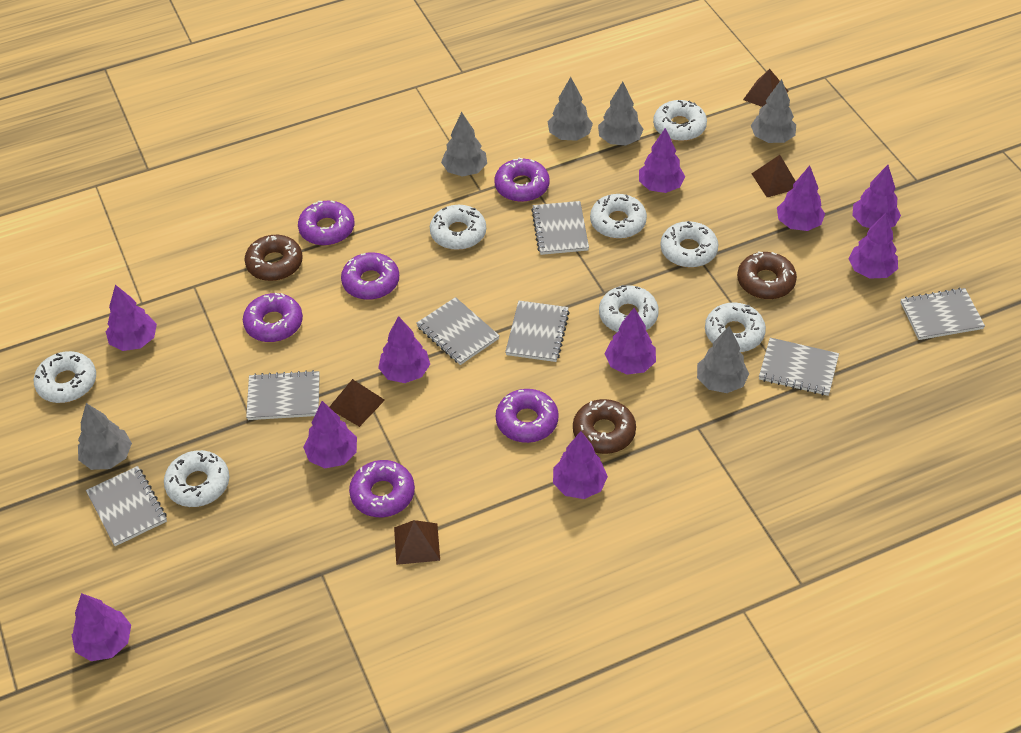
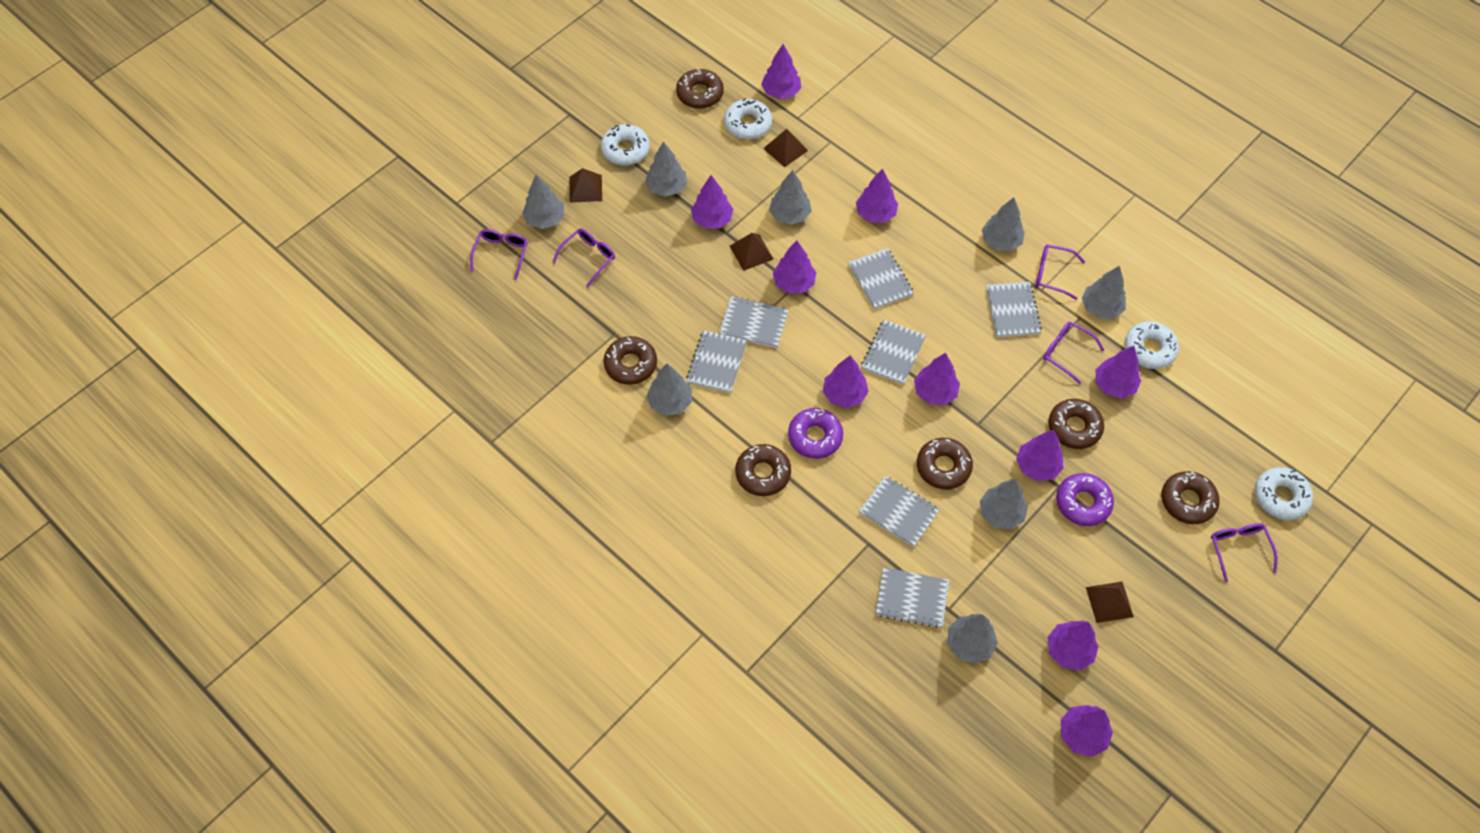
brown donut: 3 -> 6
grey tree: 6 -> 8
purple donut: 6 -> 2
purple glasses: 0 -> 5
white donut: 8 -> 4

